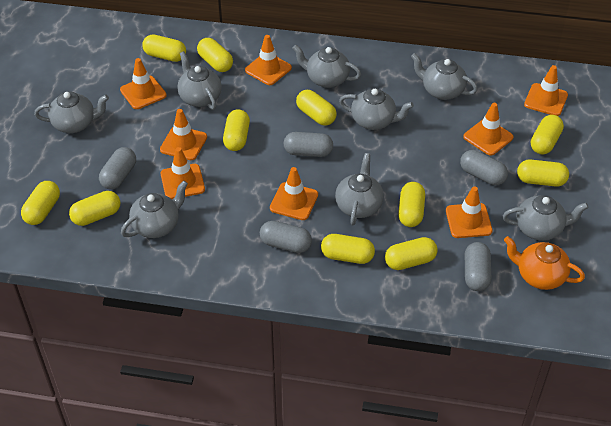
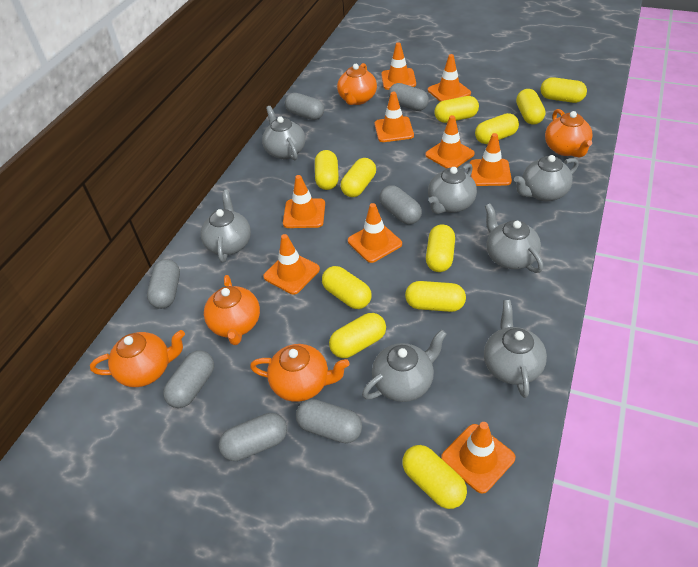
grey capsule: 5 -> 7
grey teapot: 8 -> 7
orange teapot: 1 -> 5
orange traffic cone: 8 -> 9

